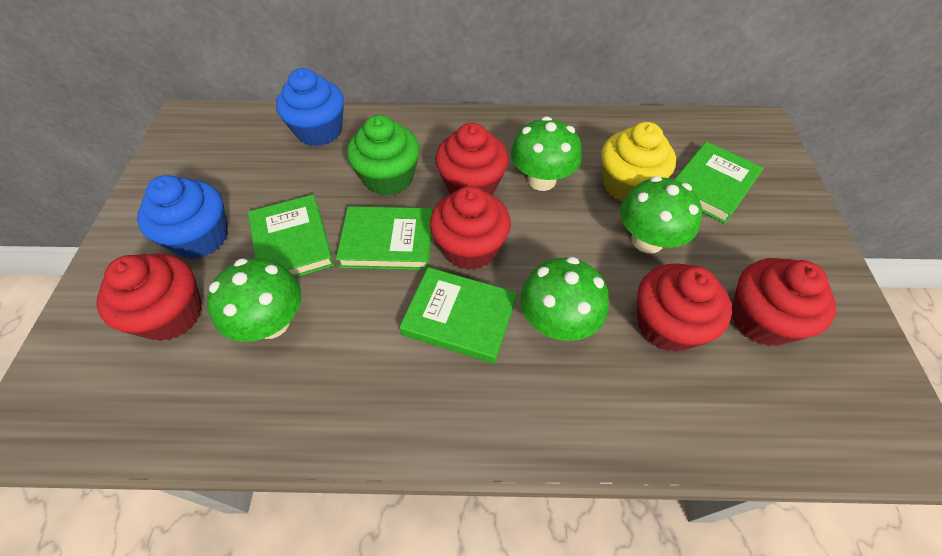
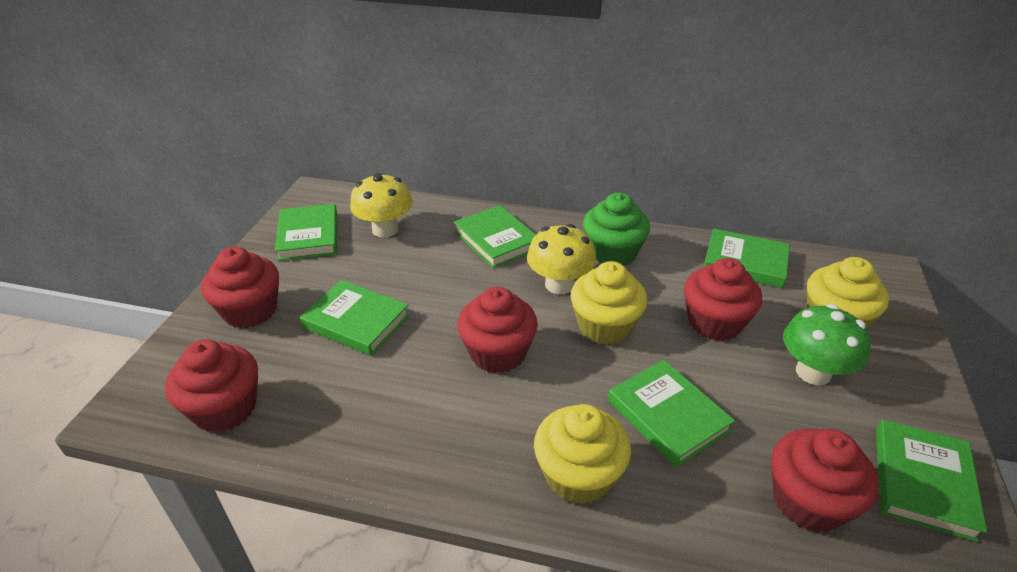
blue cupcake: 2 -> 0
green book: 4 -> 6
green mushroom: 4 -> 1
yellow cupcake: 1 -> 3
yellow mushroom: 0 -> 2

